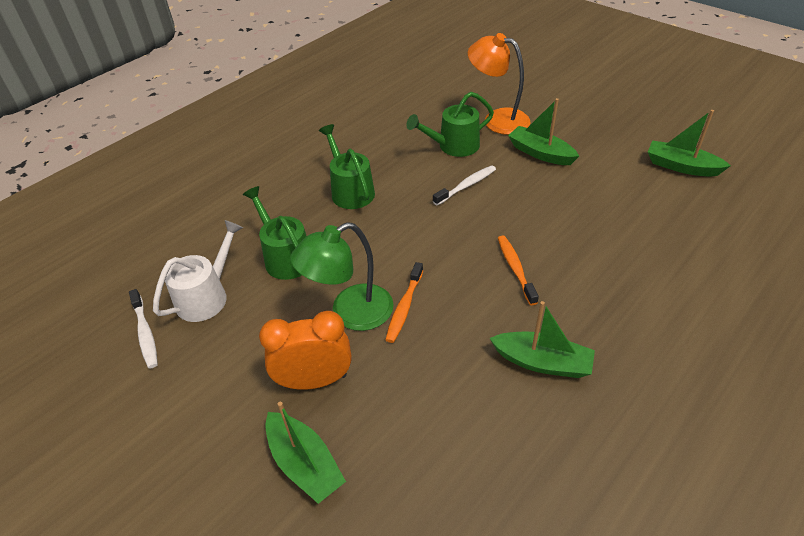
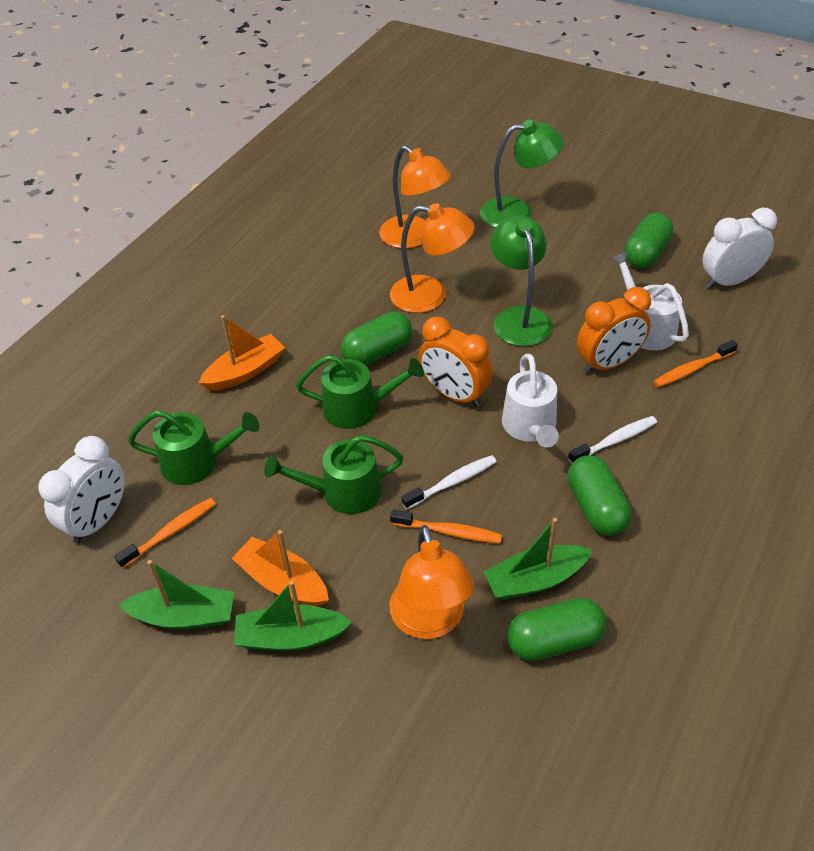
green boat: 4 -> 3
green capsule: 0 -> 4
green lamp: 1 -> 2
orange boat: 0 -> 2
orange clock: 1 -> 2
orange lamp: 1 -> 3
orange toothbrush: 2 -> 3
white clock: 0 -> 2
white watering can: 1 -> 2

